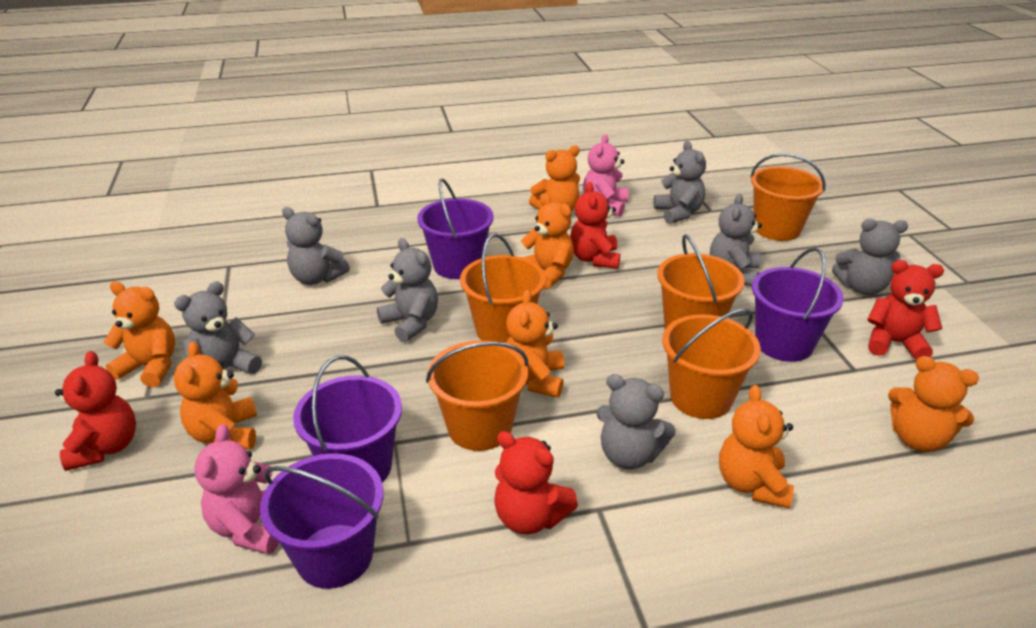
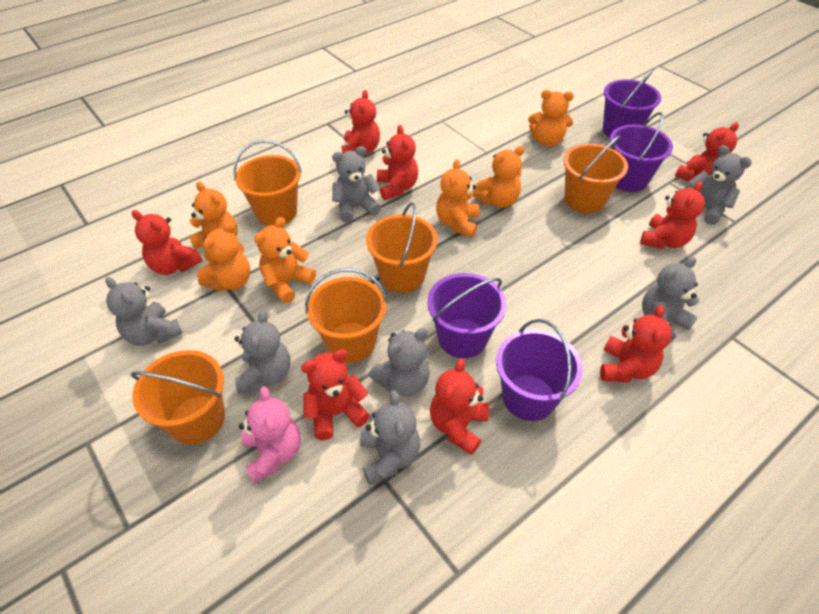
orange teddy bear: 7 -> 6
pink teddy bear: 2 -> 1
red teddy bear: 4 -> 8

